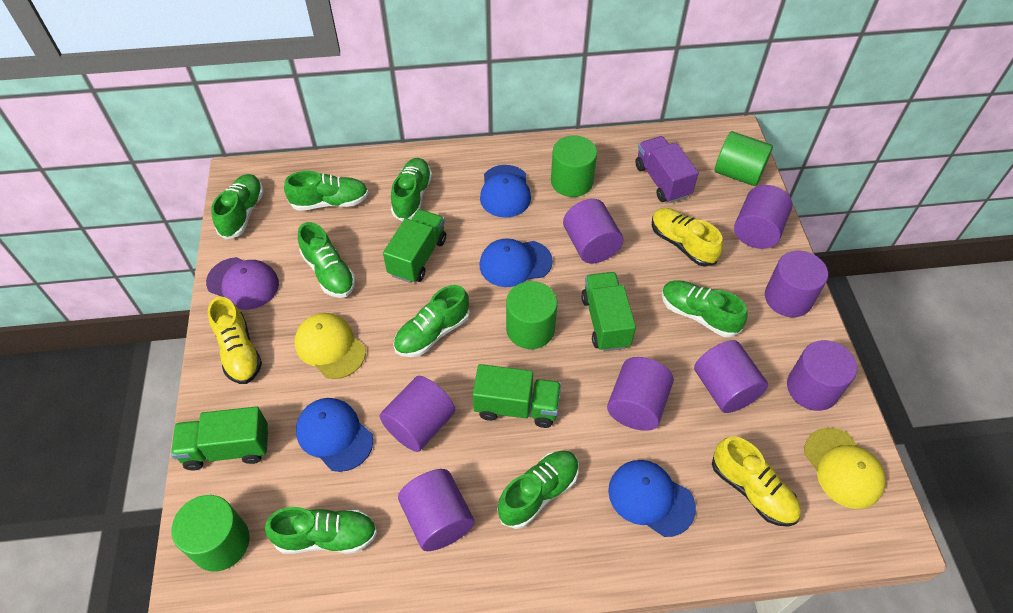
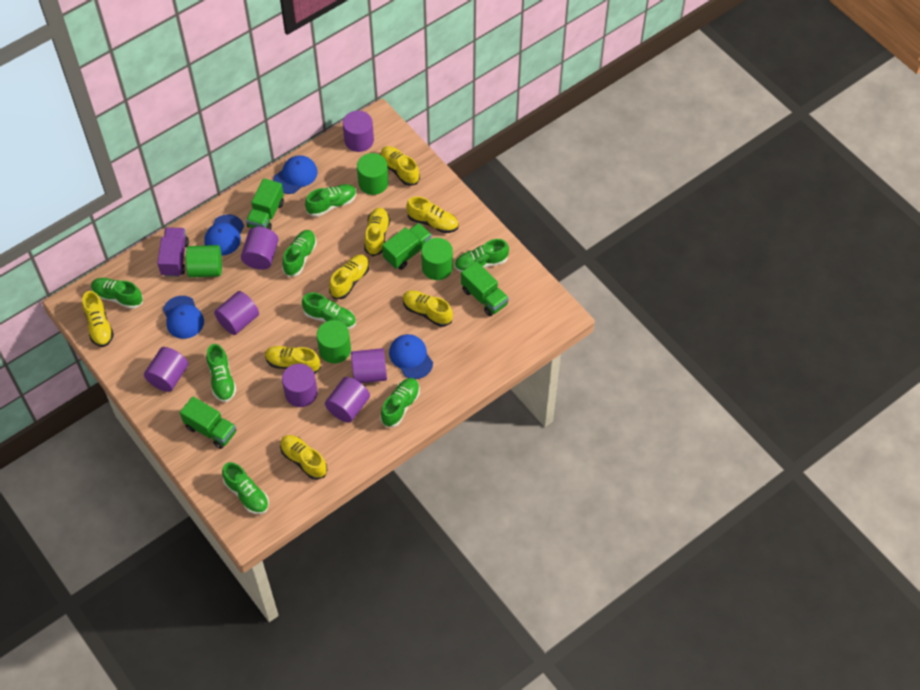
purple cap: 1 -> 0
purple cylinder: 8 -> 7
yellow cap: 2 -> 0
yellow shoe: 3 -> 8

